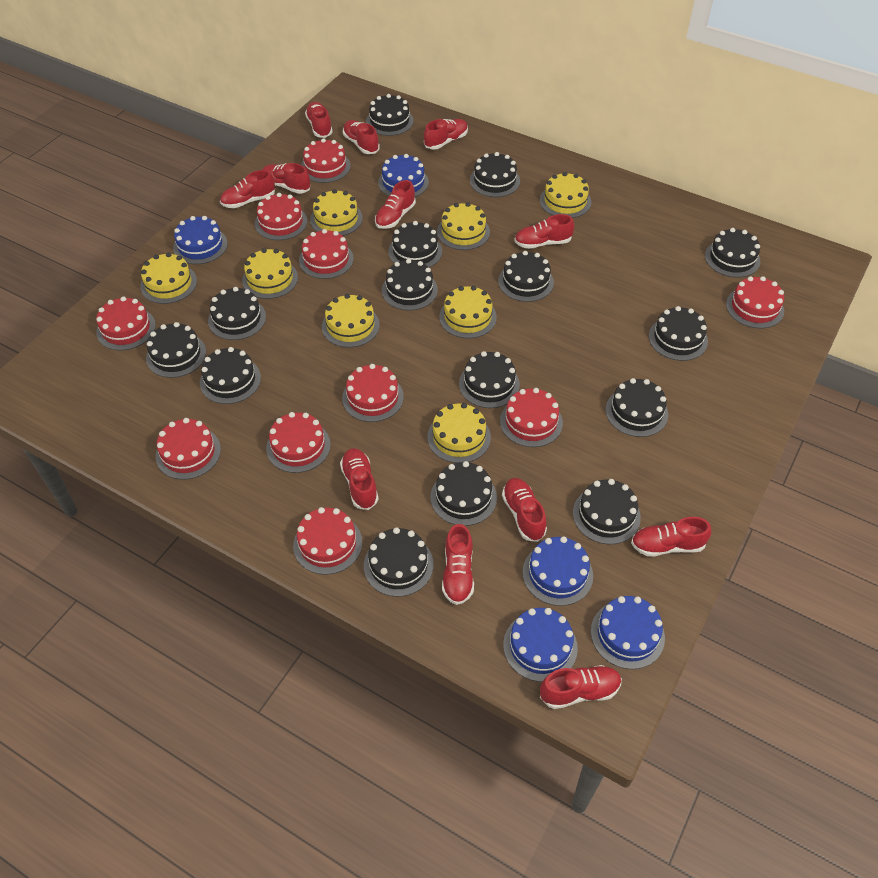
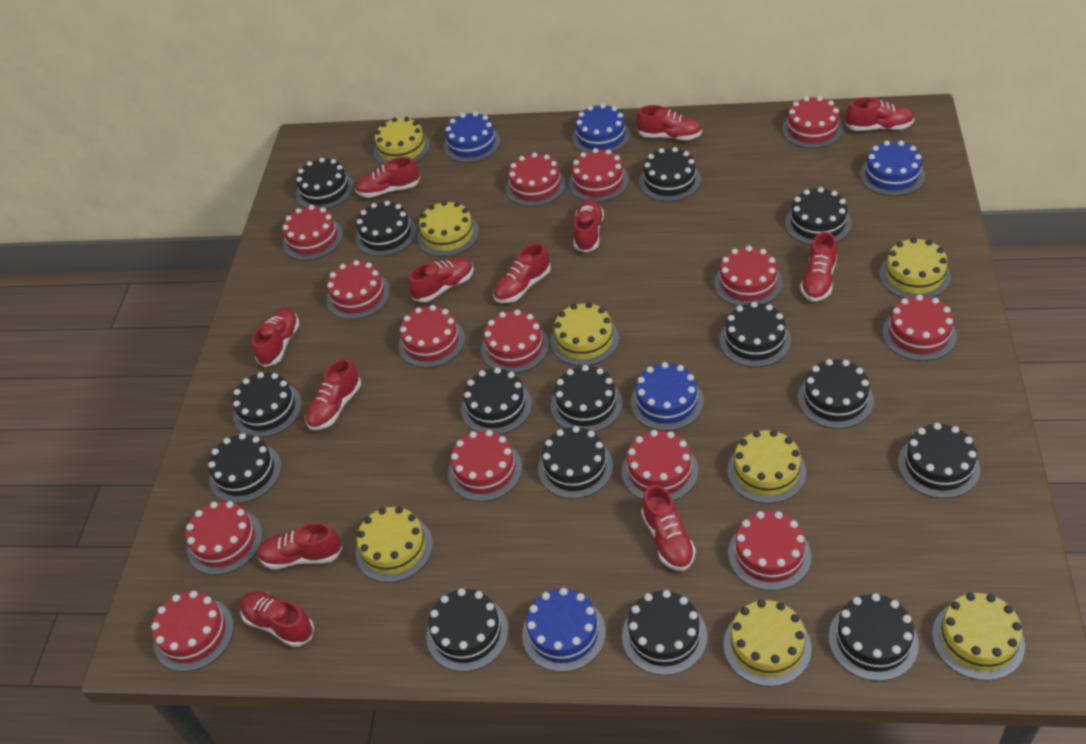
red cake: 10 -> 14

